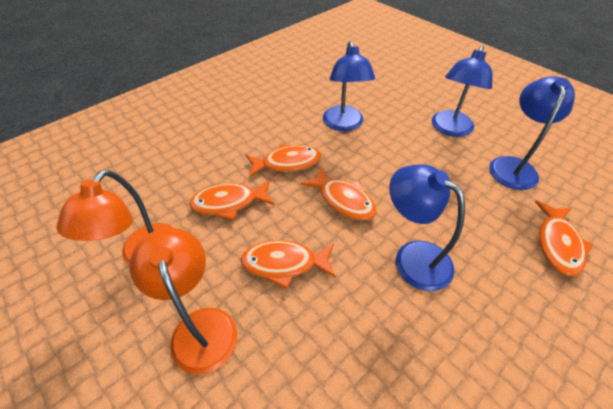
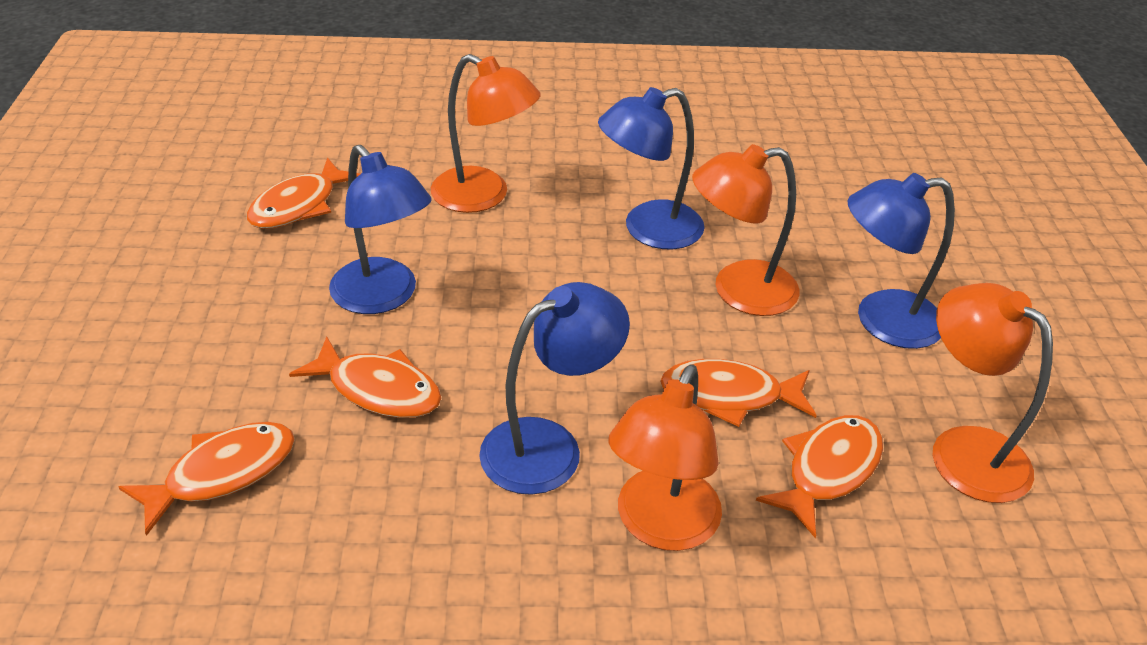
orange lamp: 2 -> 4

